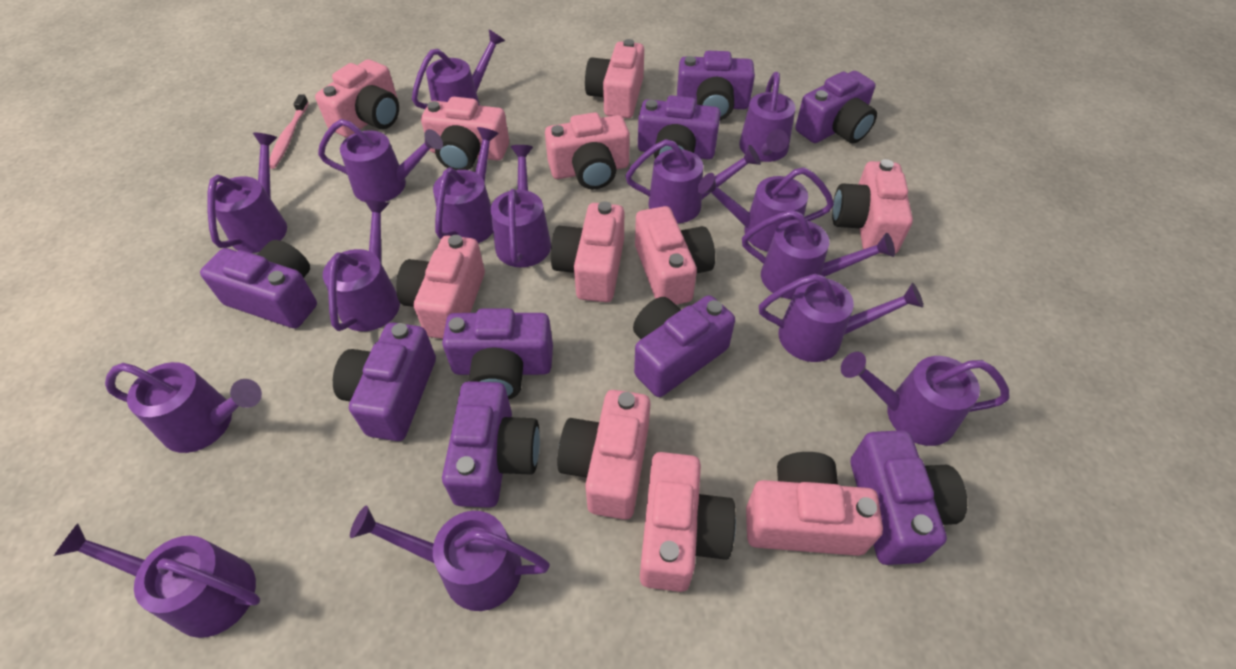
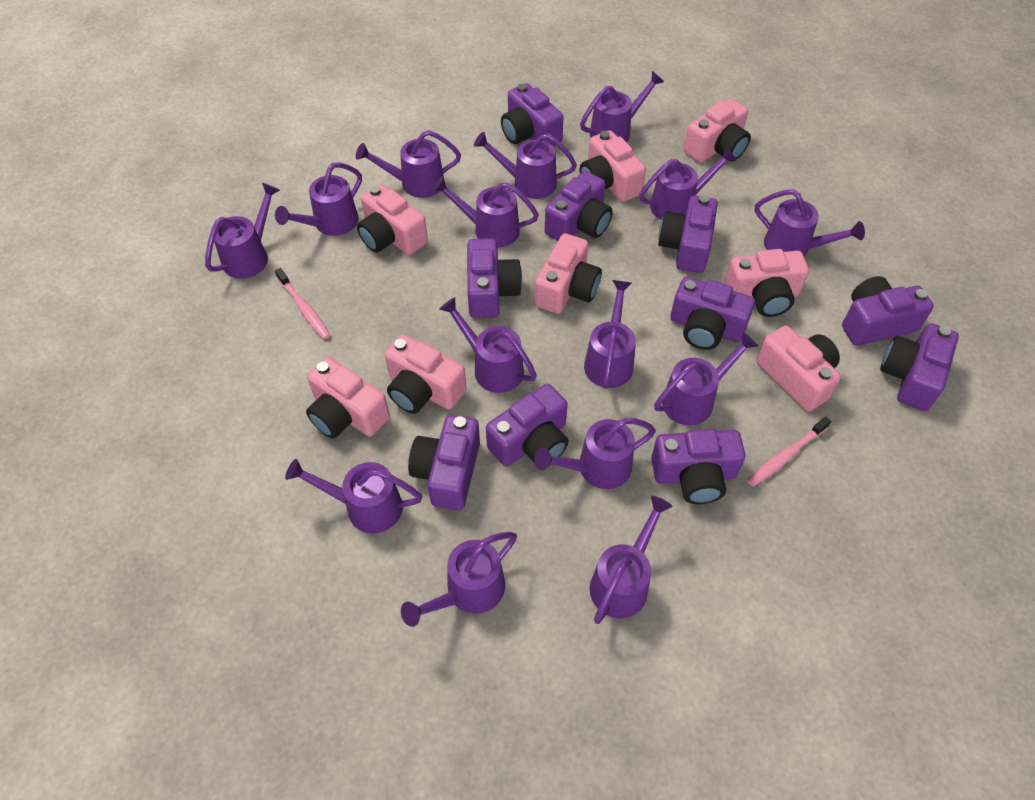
pink camera: 11 -> 8
pink toothbrush: 1 -> 2
purple camera: 9 -> 10

